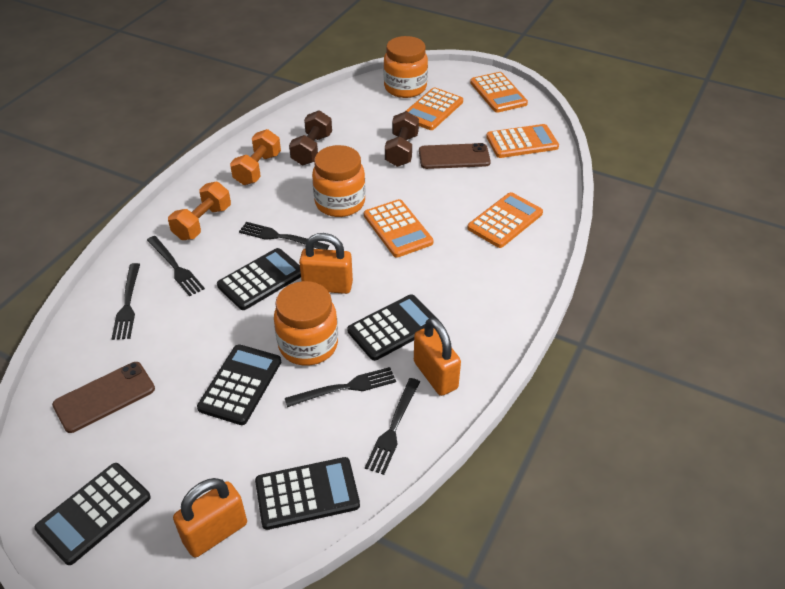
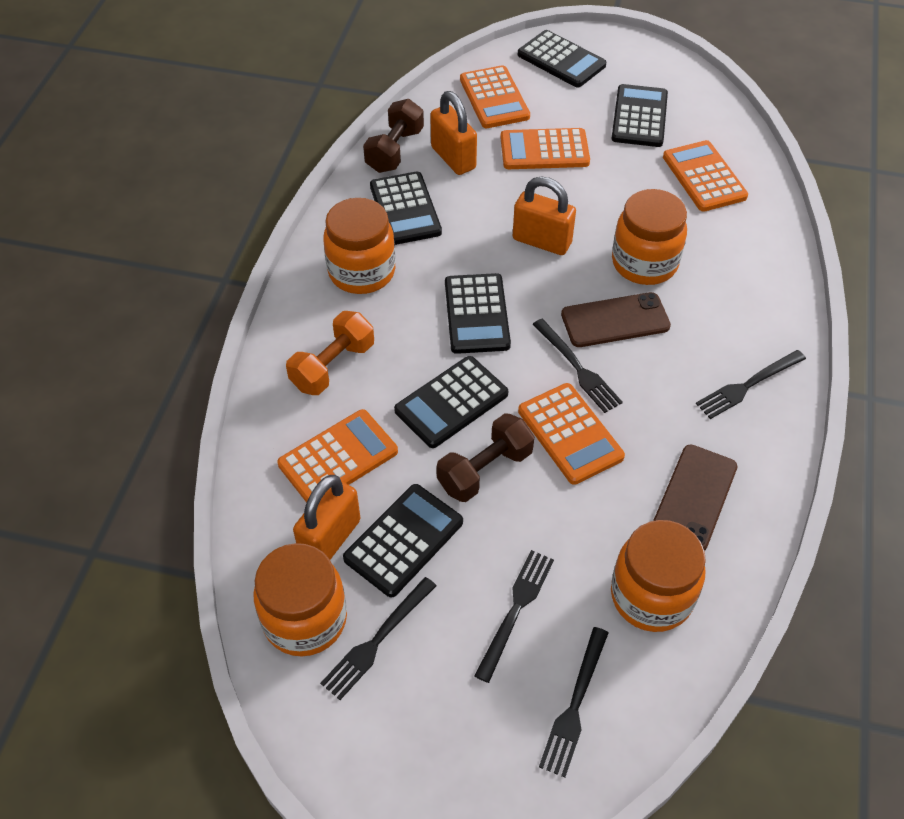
black calculator: 5 -> 6
orange dumbbell: 2 -> 1
orange jar: 3 -> 4

